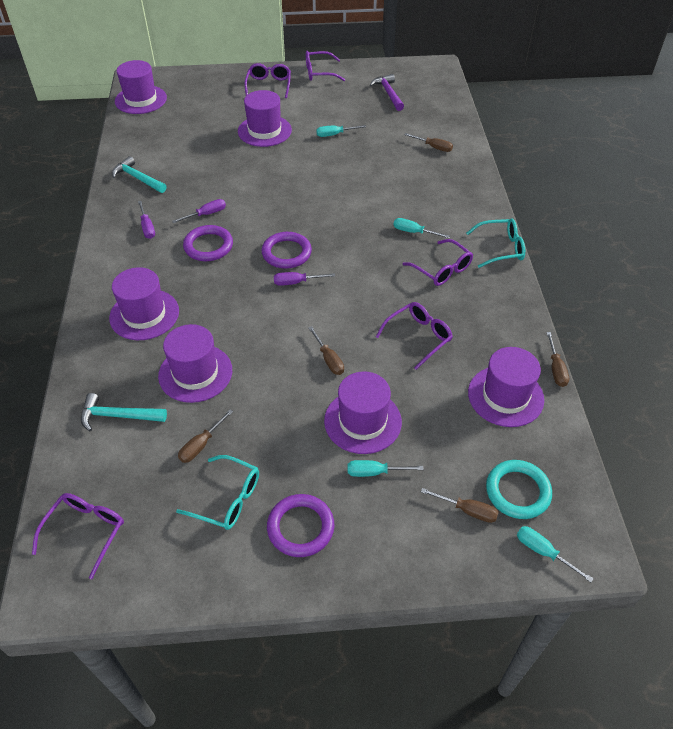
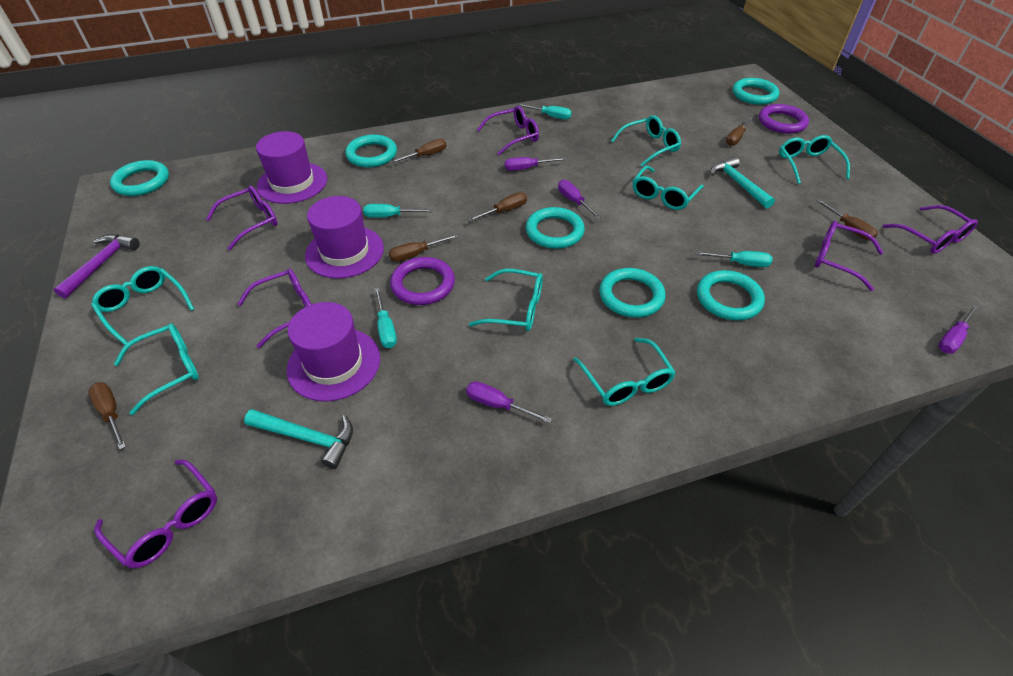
brown screwdriver: 5 -> 6
purple glasses: 5 -> 6
purple hat: 6 -> 3
purple ring: 3 -> 2
purple screwdriver: 3 -> 4
turquoise glasses: 2 -> 7
turquoise ring: 1 -> 6

